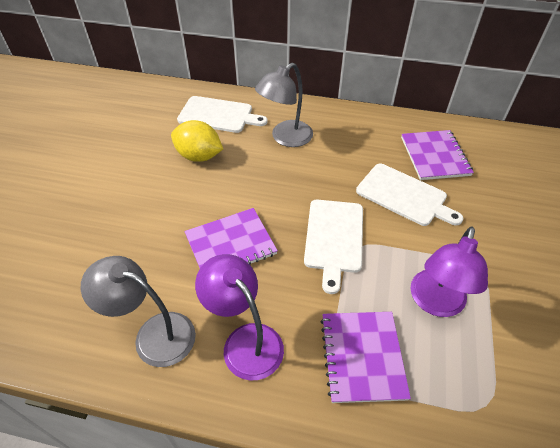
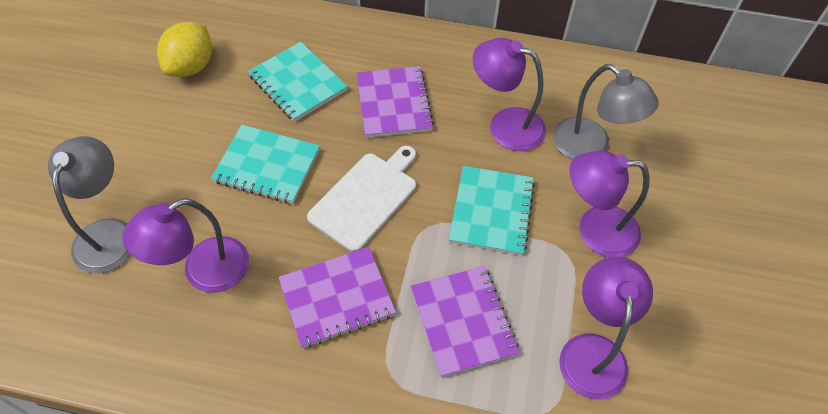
purple lamp: 2 -> 4
turquoise notebook: 0 -> 3
white cutting board: 3 -> 1

